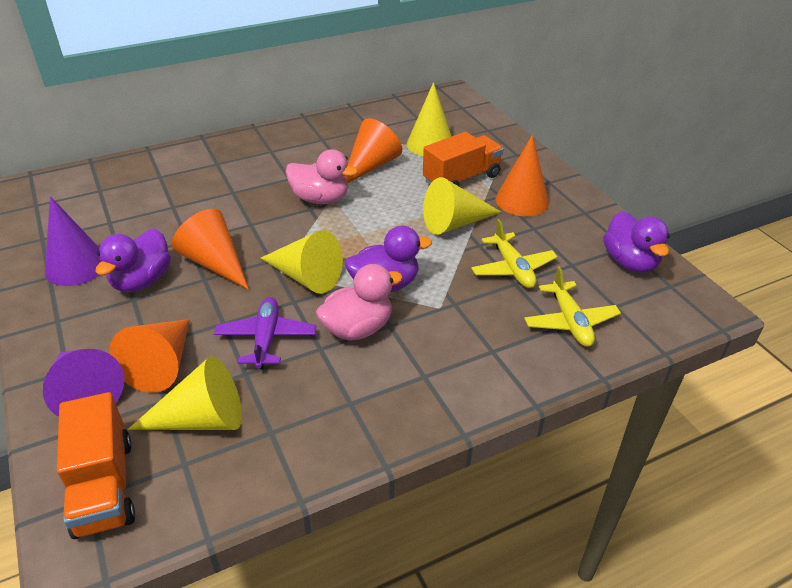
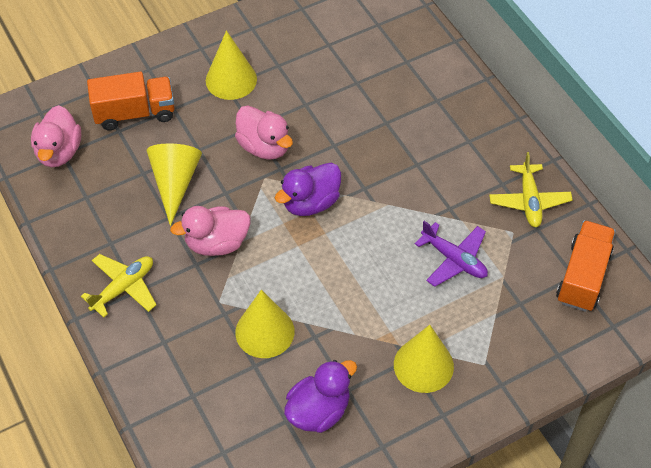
orange cone: 4 -> 0
pink duck: 2 -> 3
purple cone: 2 -> 0
purple duck: 3 -> 2

